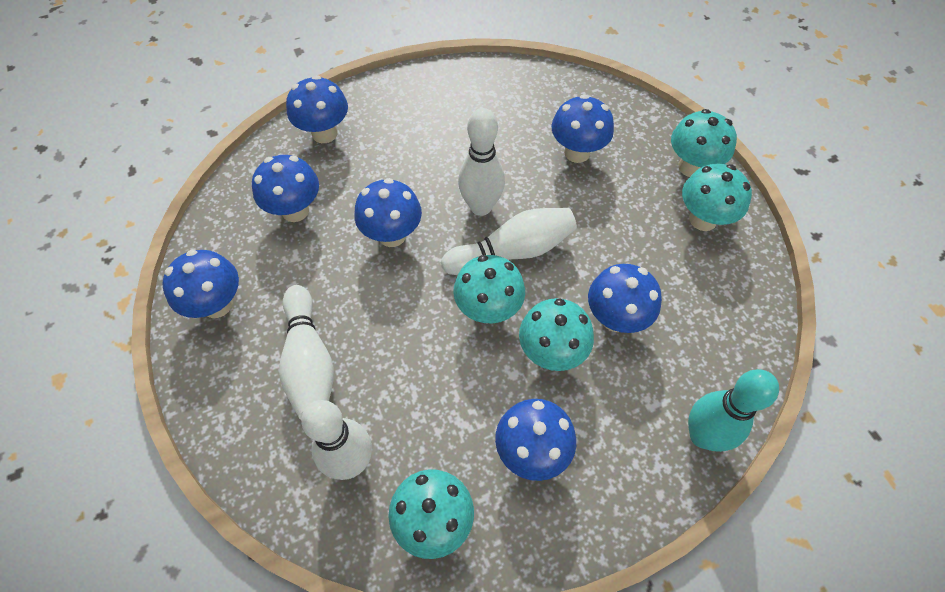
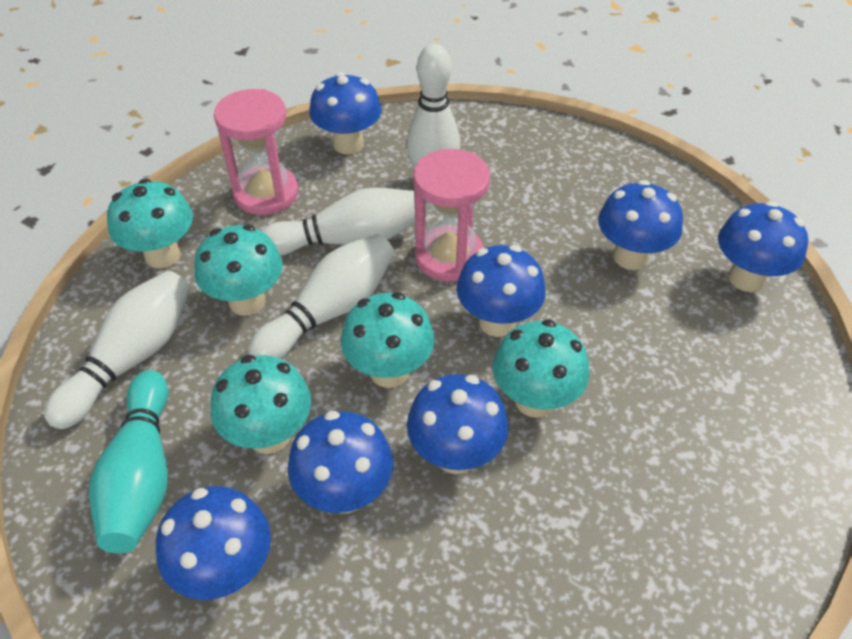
pink hourglass: 0 -> 2

